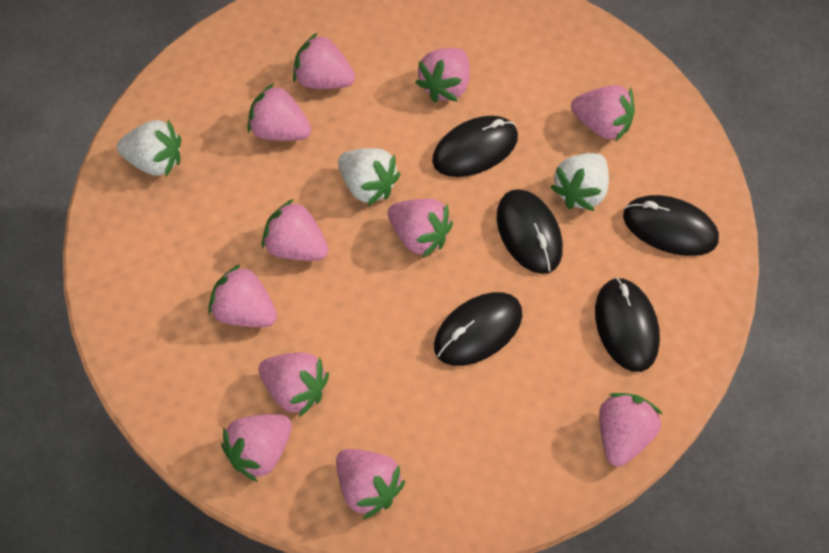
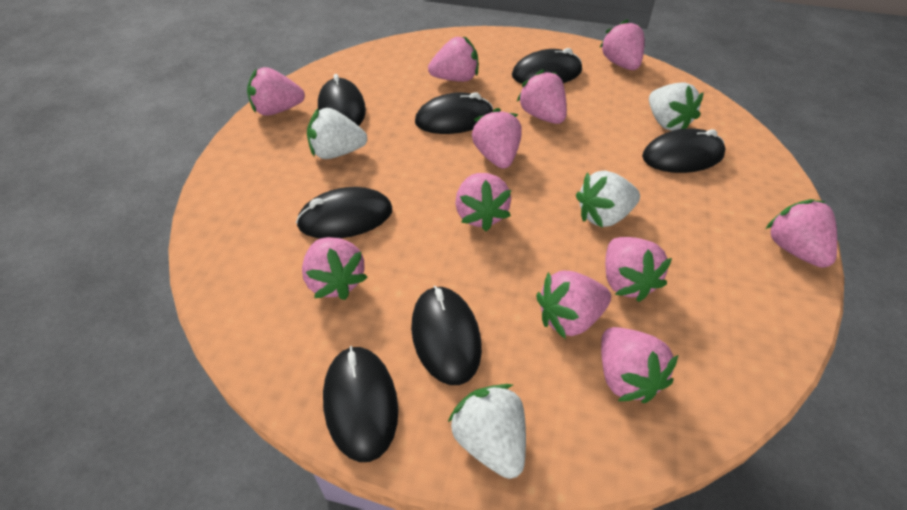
black mouse: 5 -> 7
white strawberry: 3 -> 4

